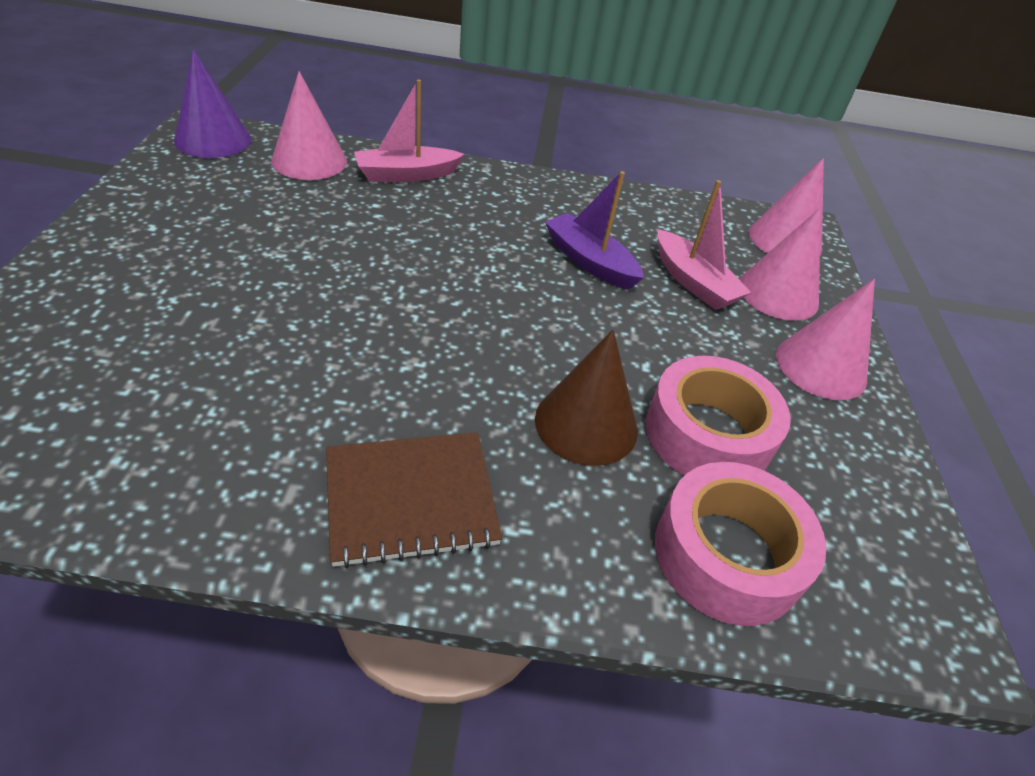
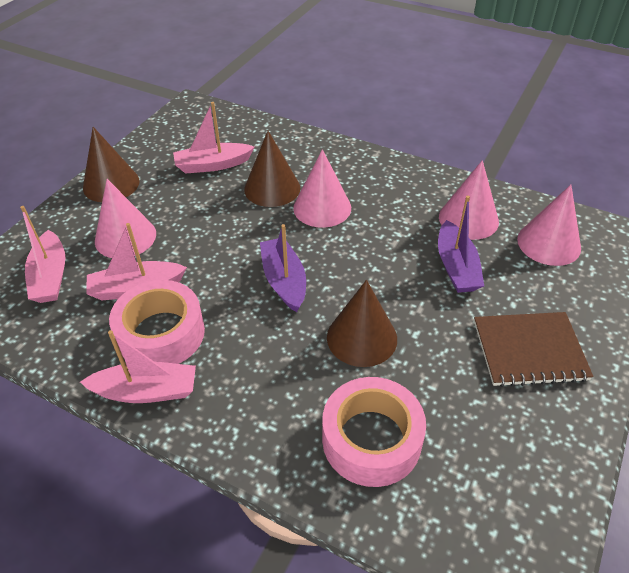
brown cone: 1 -> 3
pink boat: 2 -> 4
purple boat: 1 -> 2
purple cone: 1 -> 0

